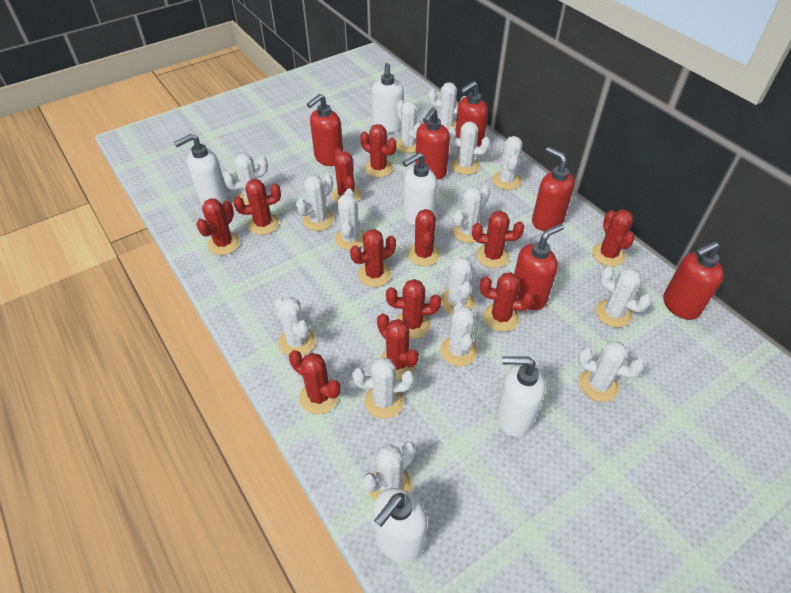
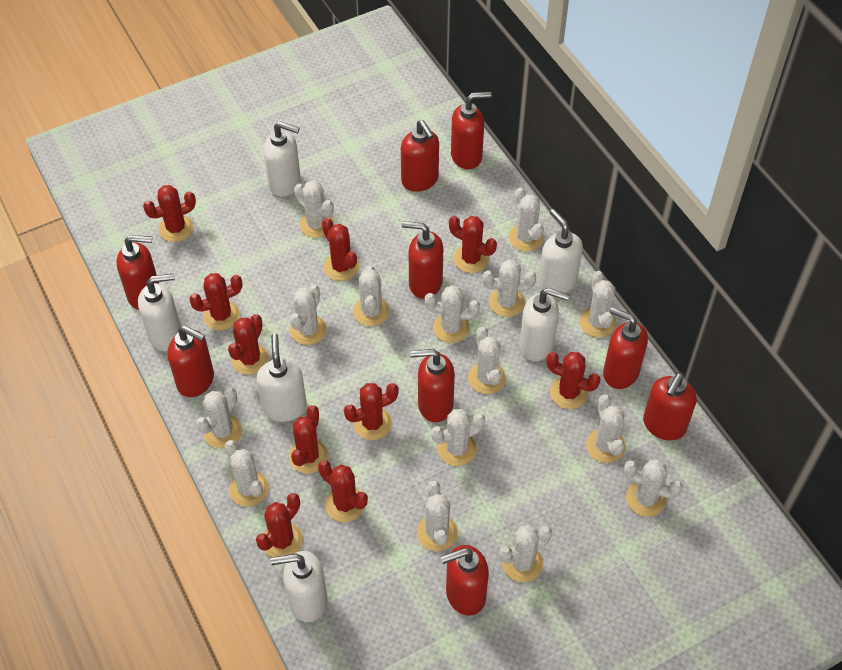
red cactus: 12 -> 10
red soap dispenser: 6 -> 9
white soap dispenser: 5 -> 6

